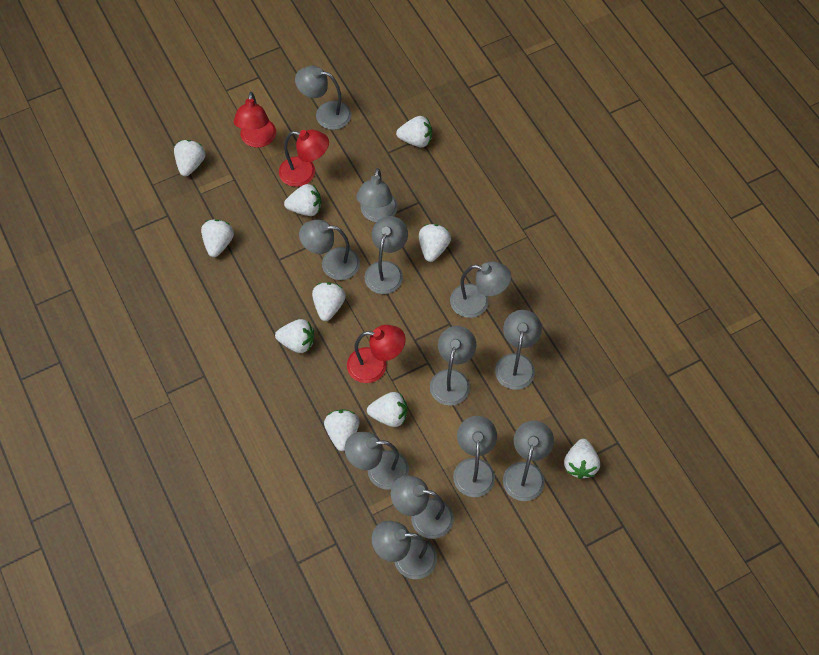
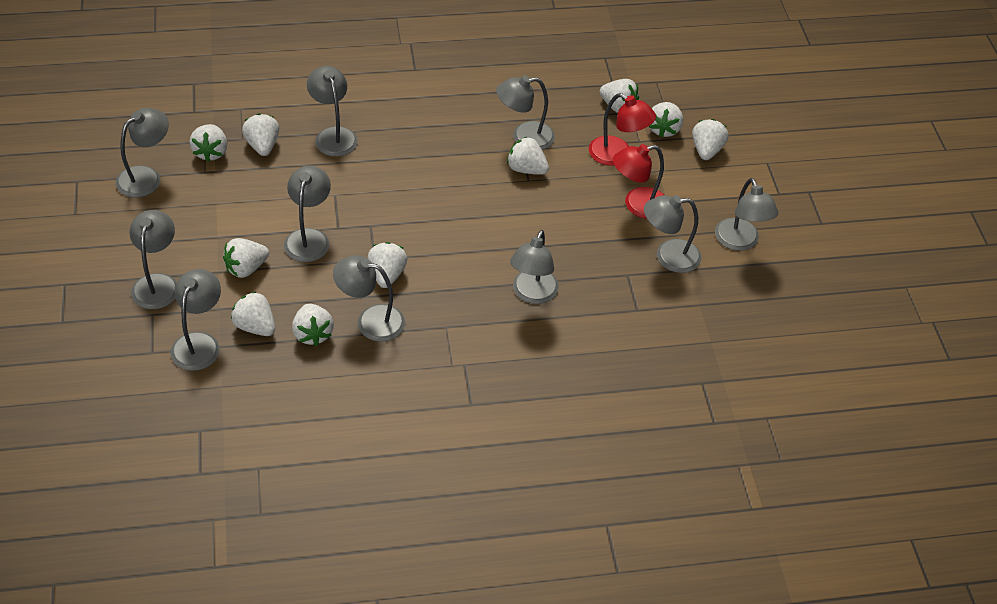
grey lamp: 12 -> 10
red lamp: 3 -> 2

